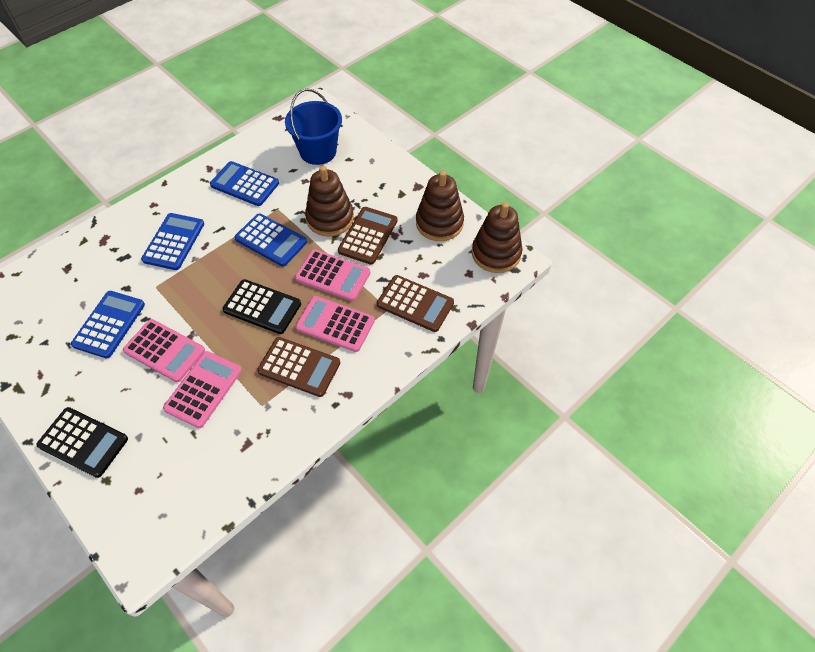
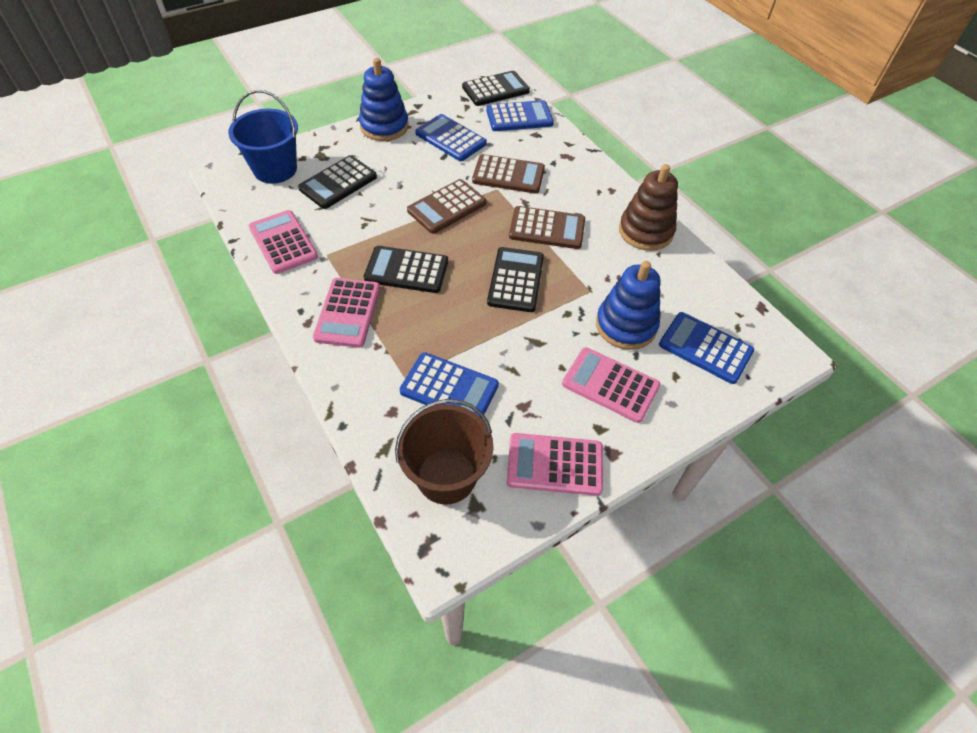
black calculator: 2 -> 4
blue stacking toy: 0 -> 2
brown bucket: 0 -> 1
brown stacking toy: 3 -> 1

